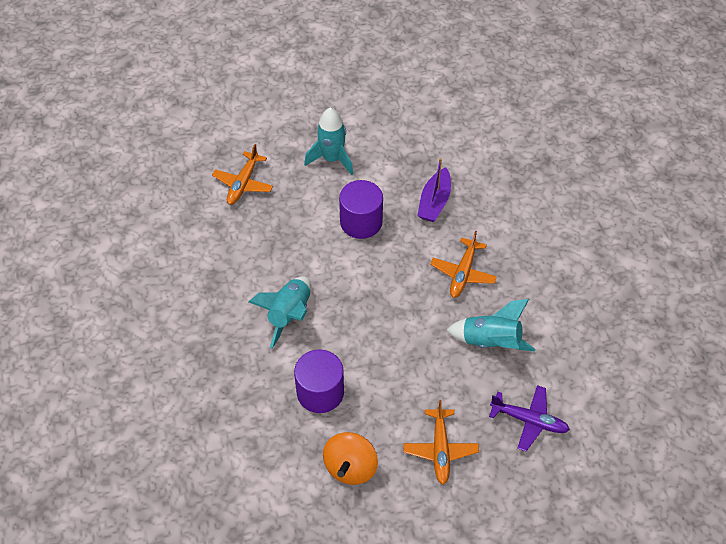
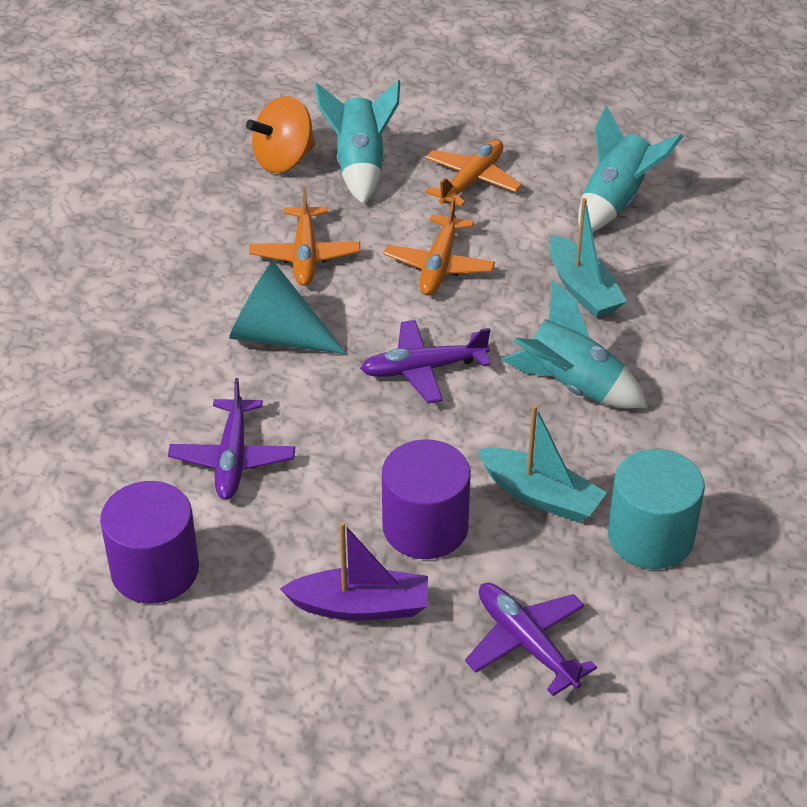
purple plane: 1 -> 3
turquoise boat: 0 -> 2
turquoise cone: 0 -> 1
turquoise cylinder: 0 -> 1

